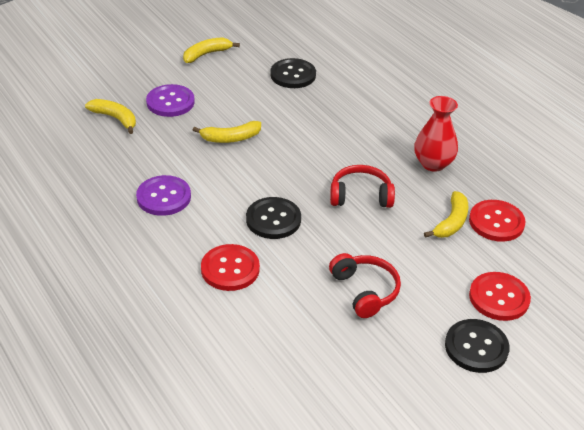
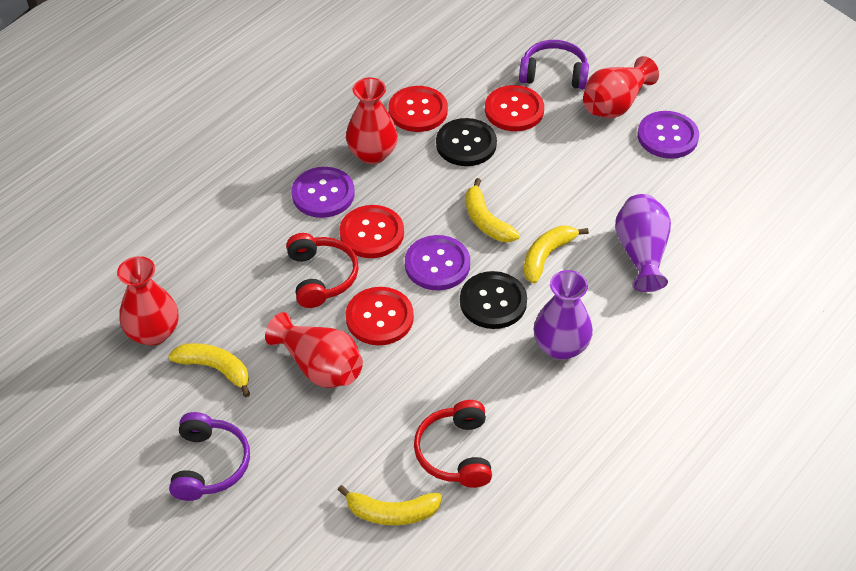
black button: 3 -> 2
purple button: 2 -> 3
purple headphones: 0 -> 2
purple vase: 0 -> 2
red button: 3 -> 4
red vase: 1 -> 4

